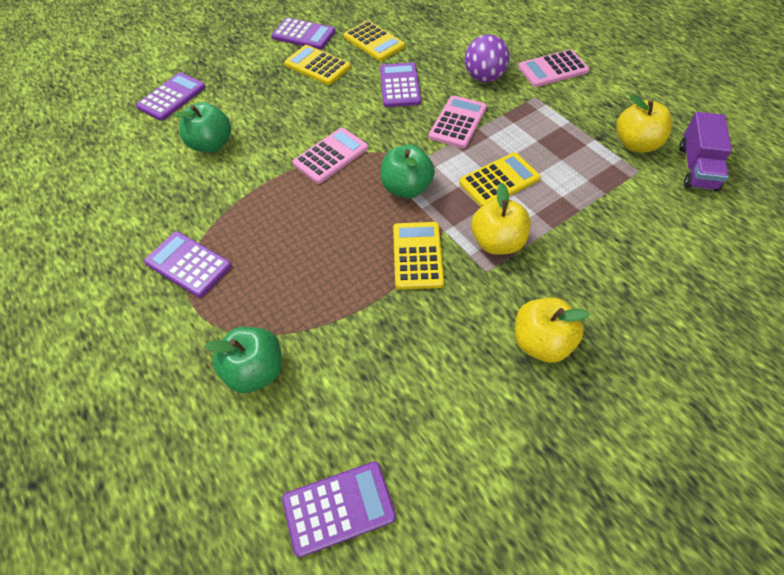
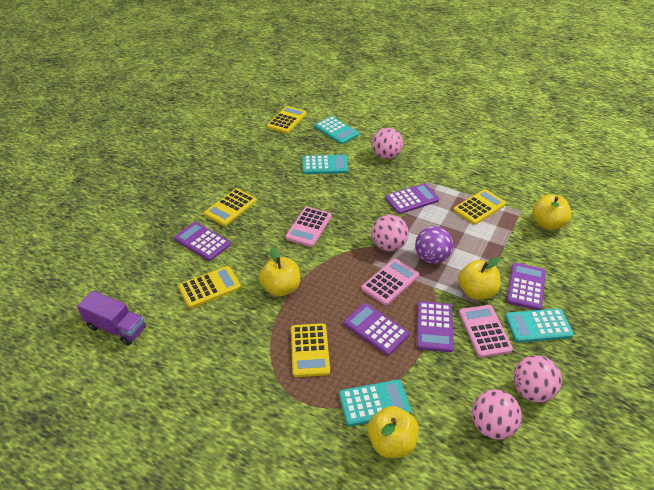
green apple: 3 -> 0
pink ball: 0 -> 4
turquoise calculator: 0 -> 4
yellow apple: 3 -> 4
yellow calculator: 4 -> 5

